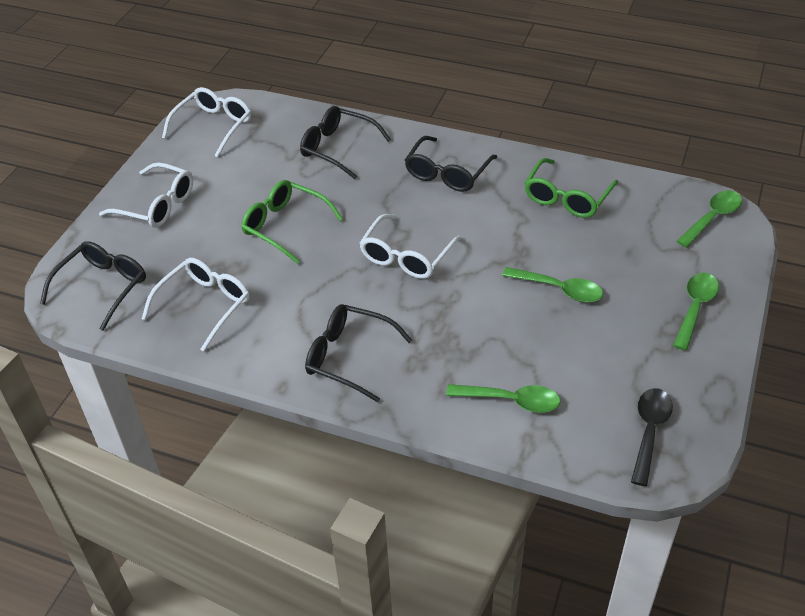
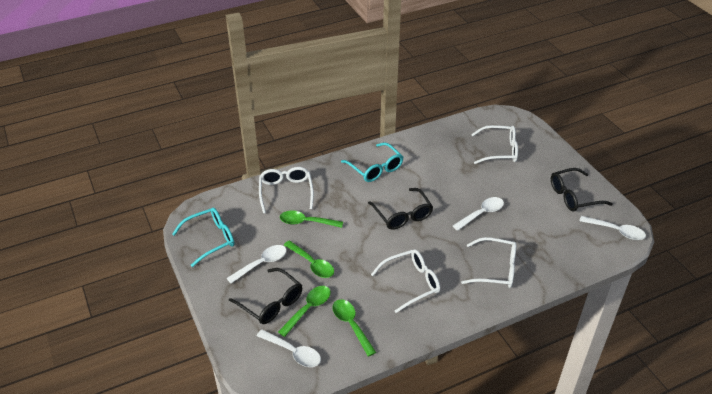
black glasses: 4 -> 3
black spoon: 1 -> 0
green glasses: 2 -> 0
turquoise glasses: 0 -> 2
white spoon: 0 -> 4

